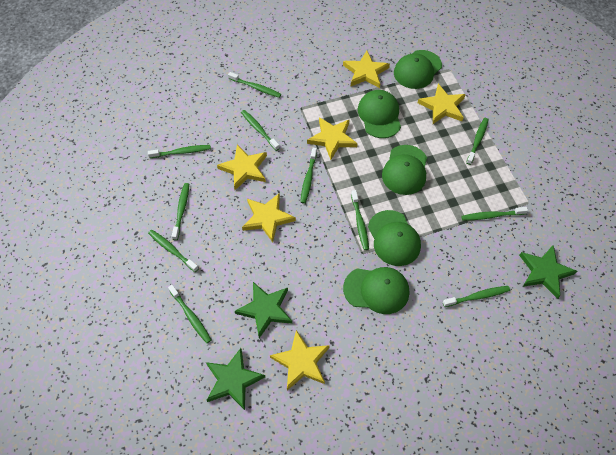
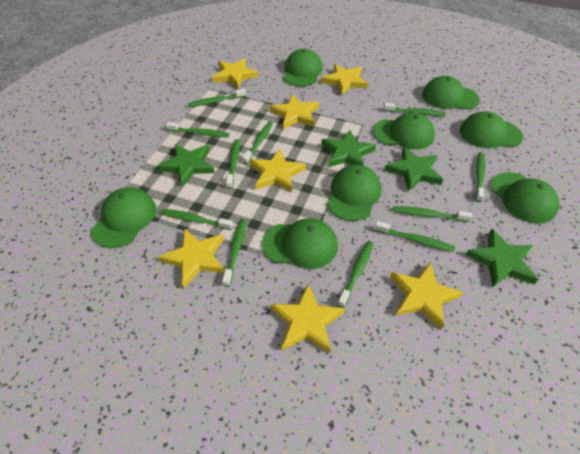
green cap: 5 -> 8
green star: 3 -> 4
yellow star: 6 -> 7

